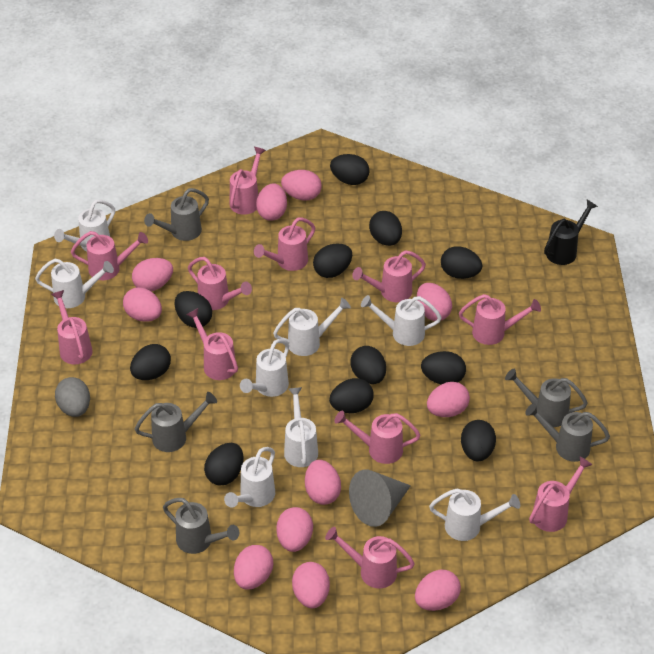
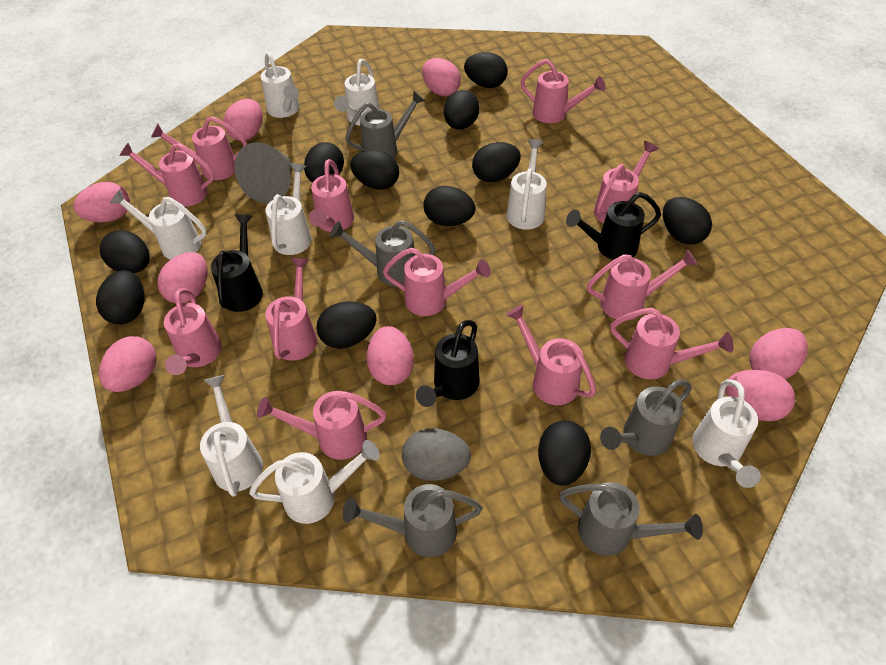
black watering can: 1 -> 3
pink egg: 11 -> 8
pink watering can: 11 -> 12

